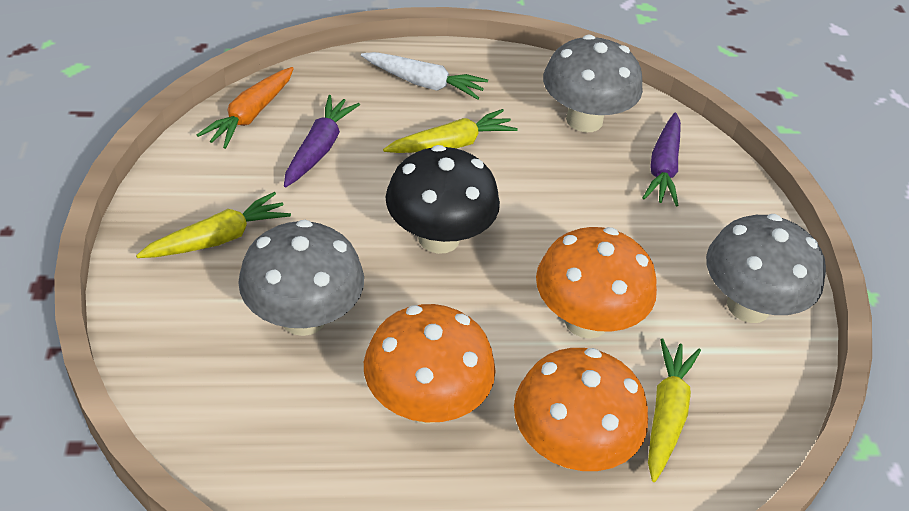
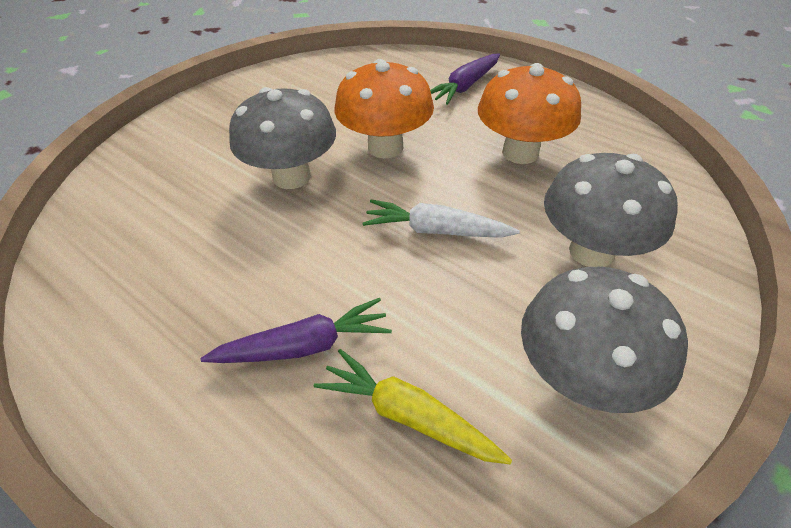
black mushroom: 1 -> 0
orange carrot: 1 -> 0
orange mushroom: 3 -> 2
yellow carrot: 3 -> 1

